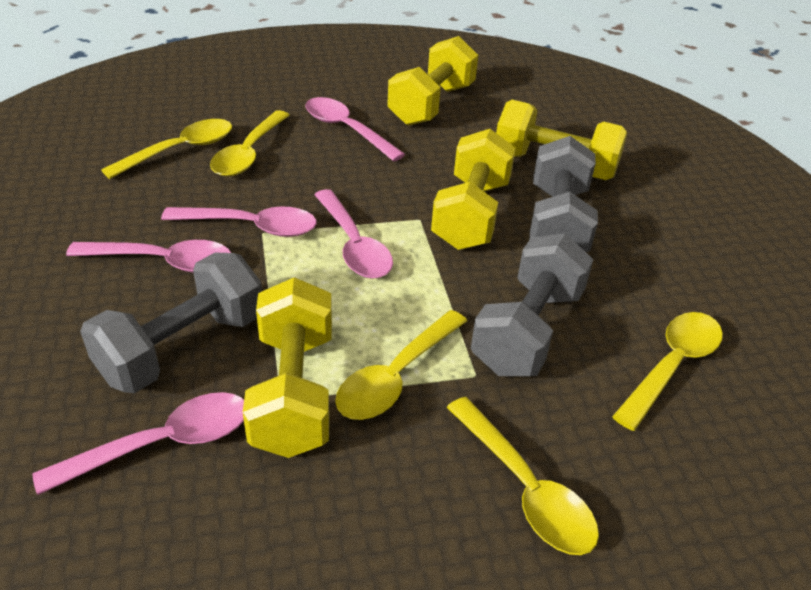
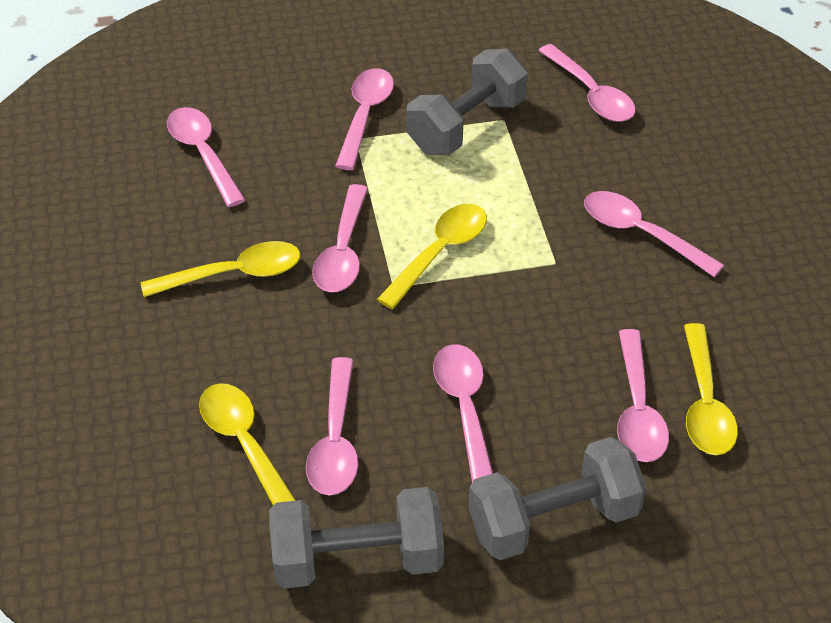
pink spoon: 5 -> 8
yellow dumbbell: 4 -> 0
yellow spoon: 5 -> 4

